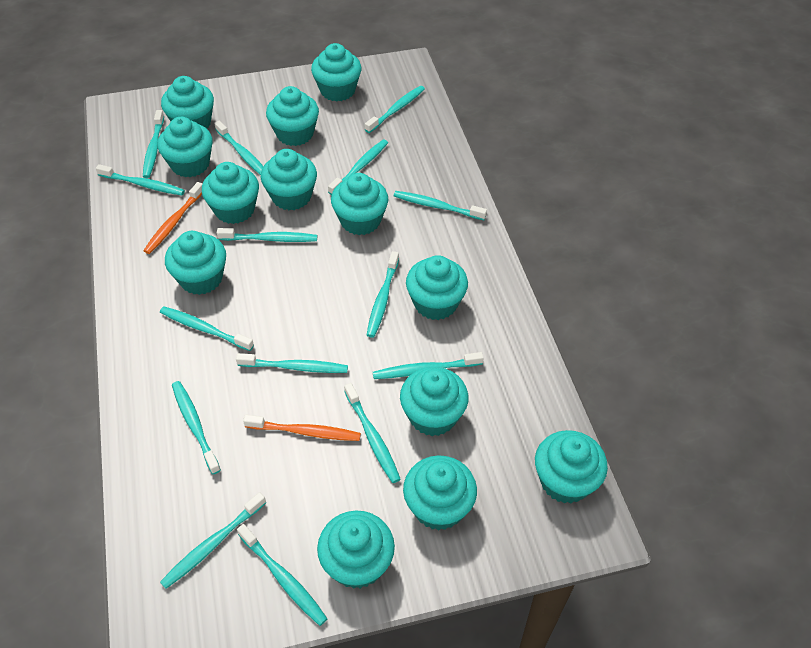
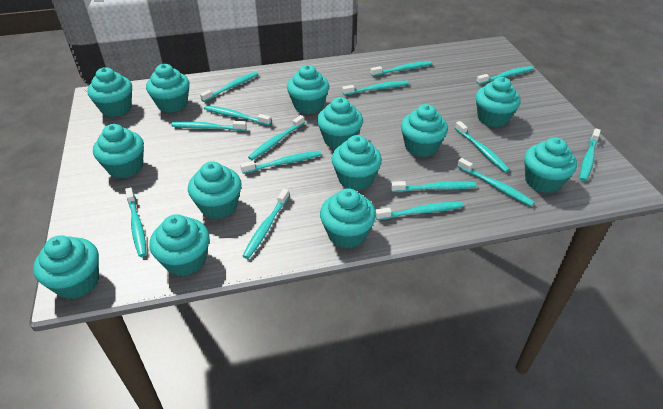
orange toothbrush: 2 -> 0

